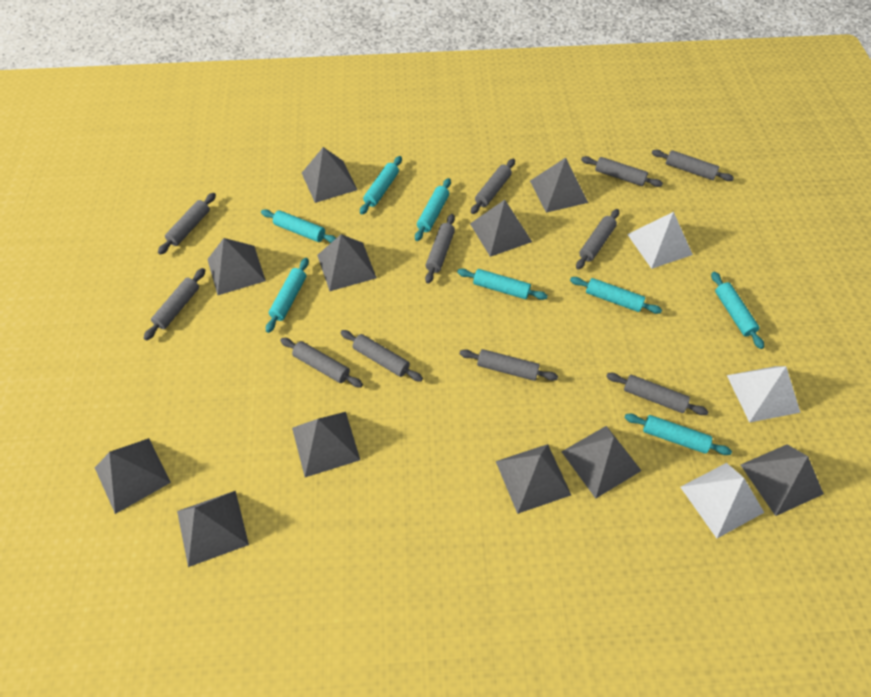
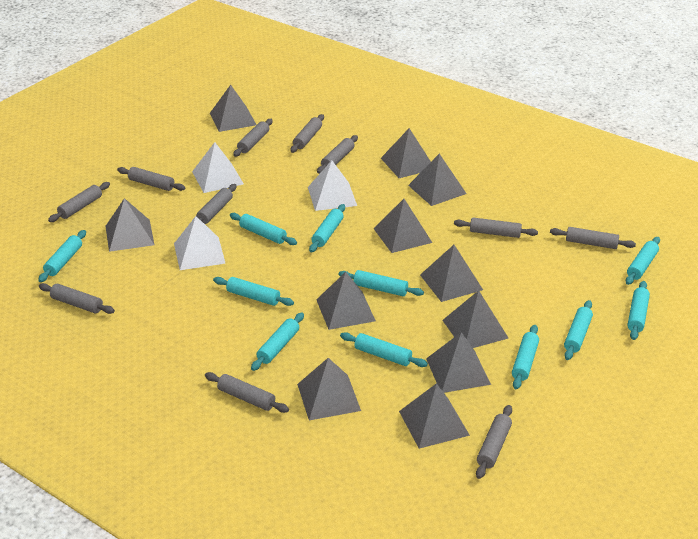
turquoise rolling pin: 8 -> 11

